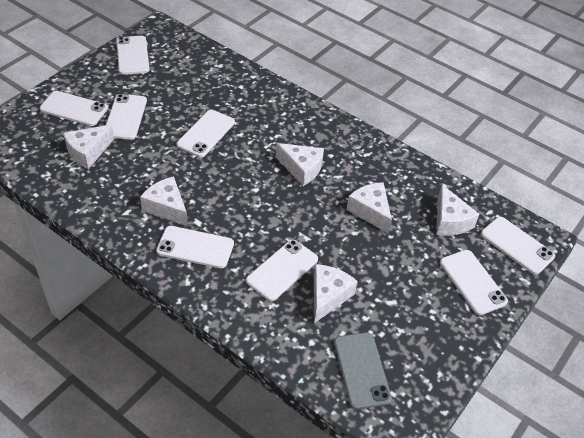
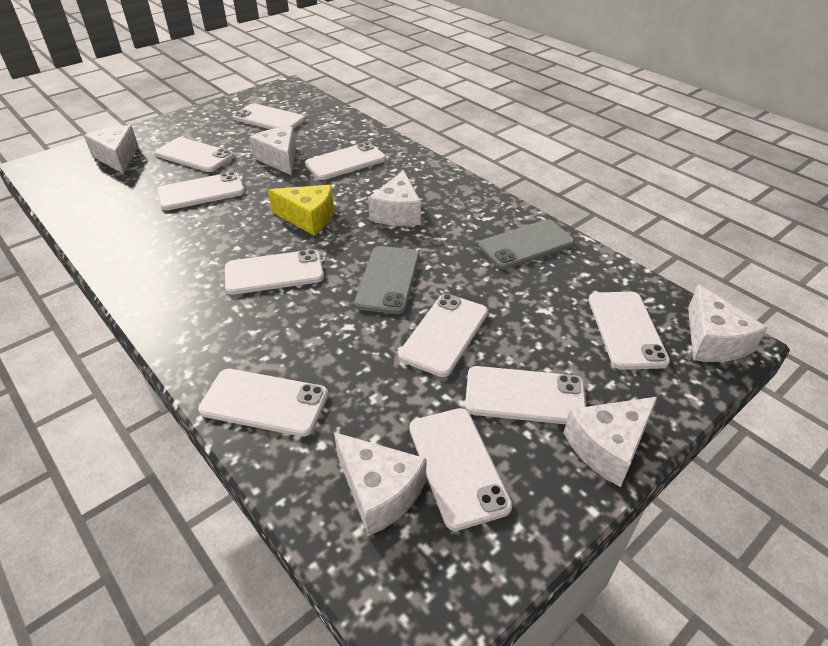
grey phone: 1 -> 2
white phone: 8 -> 10
yellow cheese: 0 -> 1

